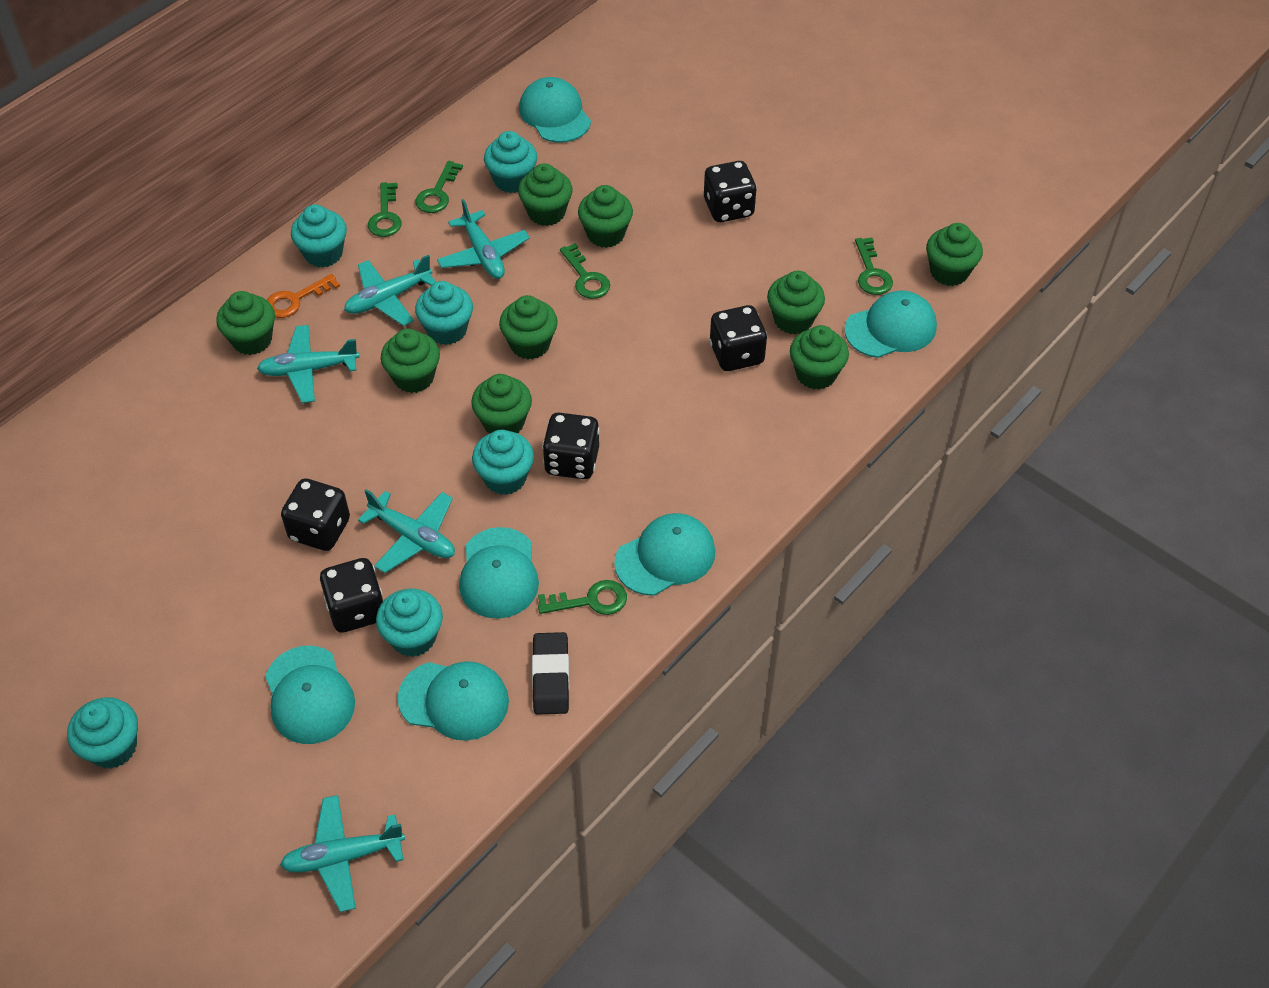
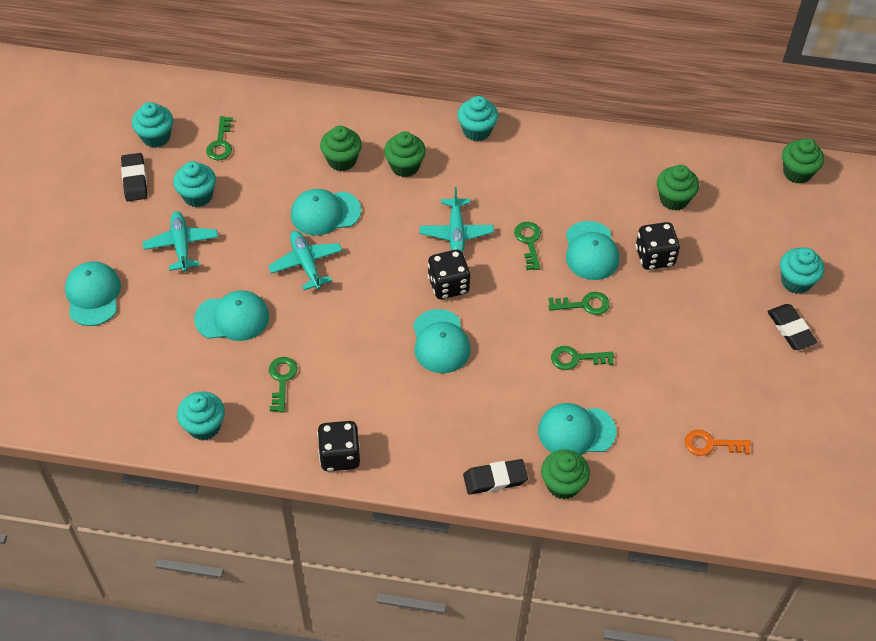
black dice: 5 -> 3
black eraser: 1 -> 3
green cupcake: 9 -> 5
turquoise cupcake: 6 -> 5
turquoise plane: 5 -> 3

